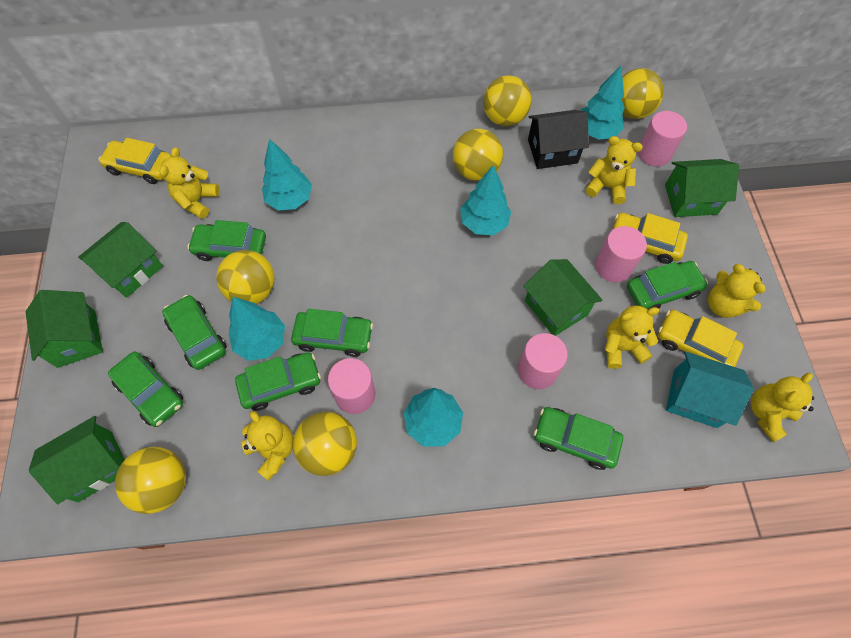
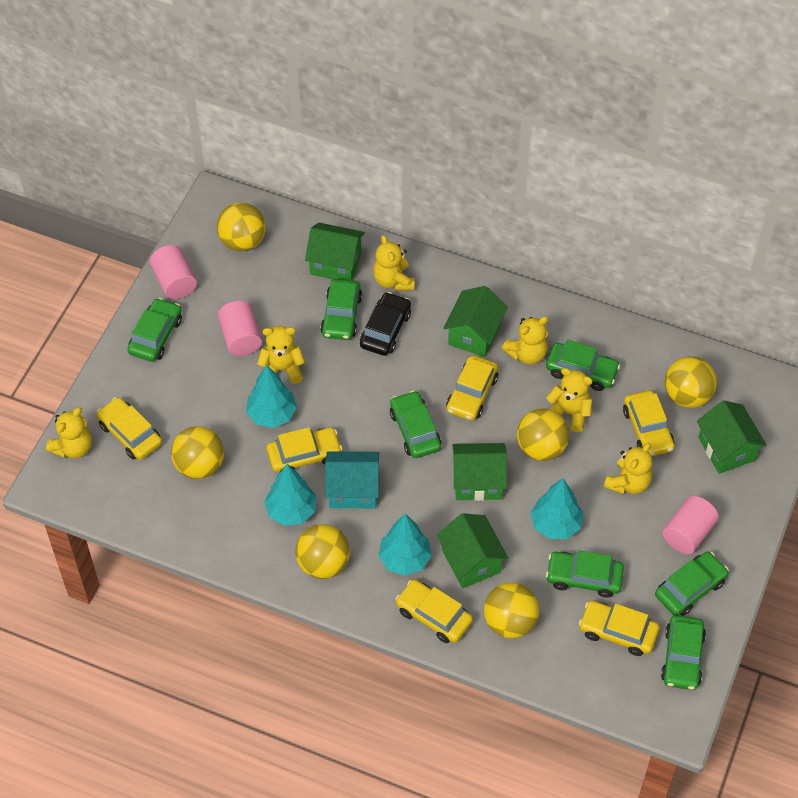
black car: 0 -> 1
black house: 1 -> 0
pink cylinder: 4 -> 3
turquoise tree: 5 -> 4
yellow car: 3 -> 6

